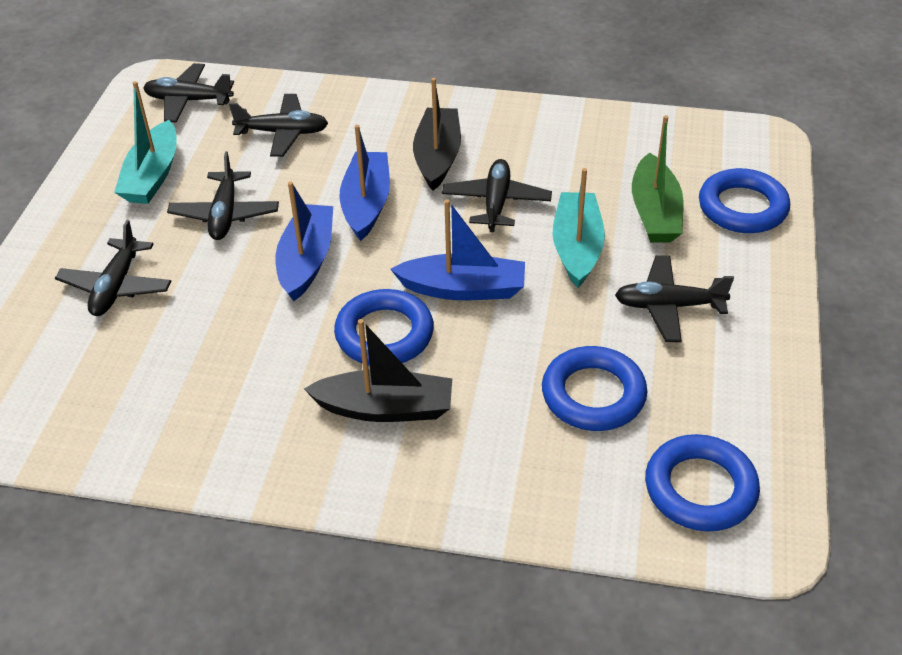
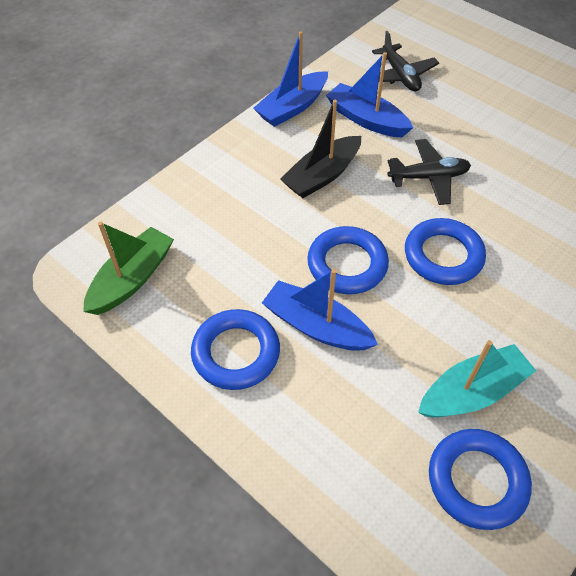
black boat: 2 -> 1
black plane: 6 -> 2
turquoise boat: 2 -> 1

